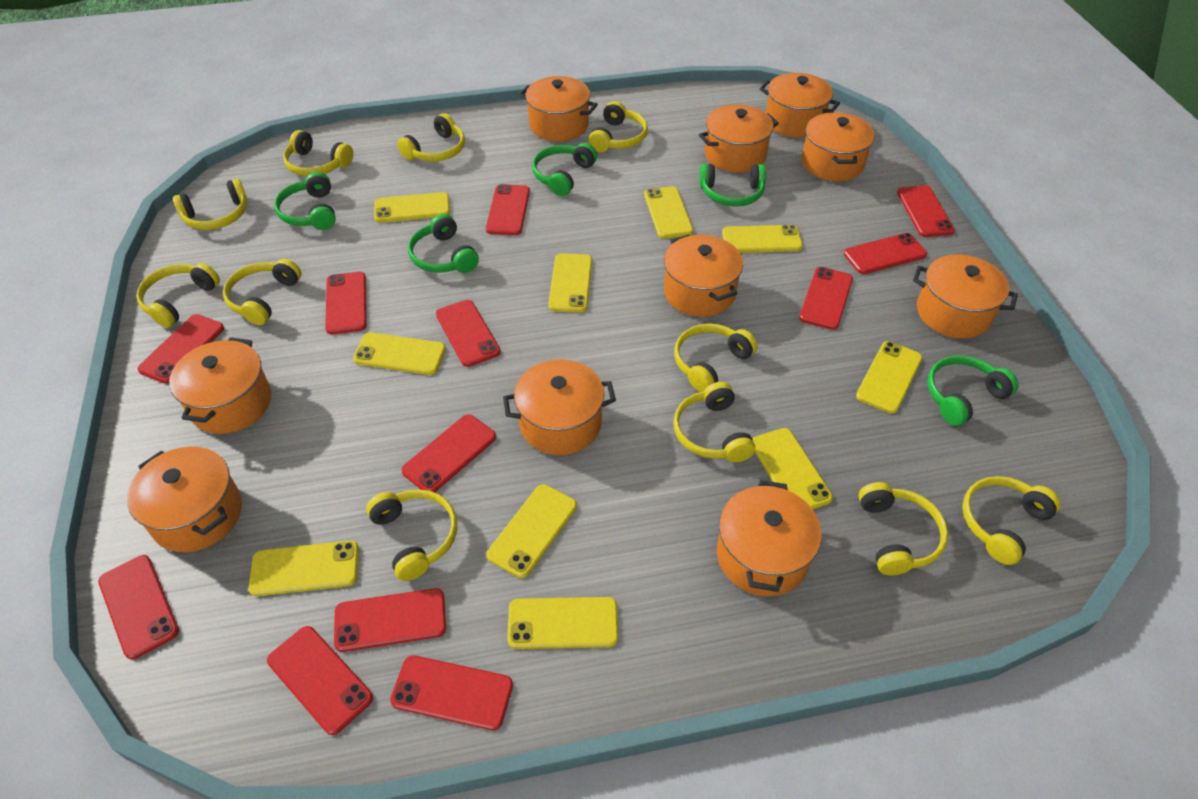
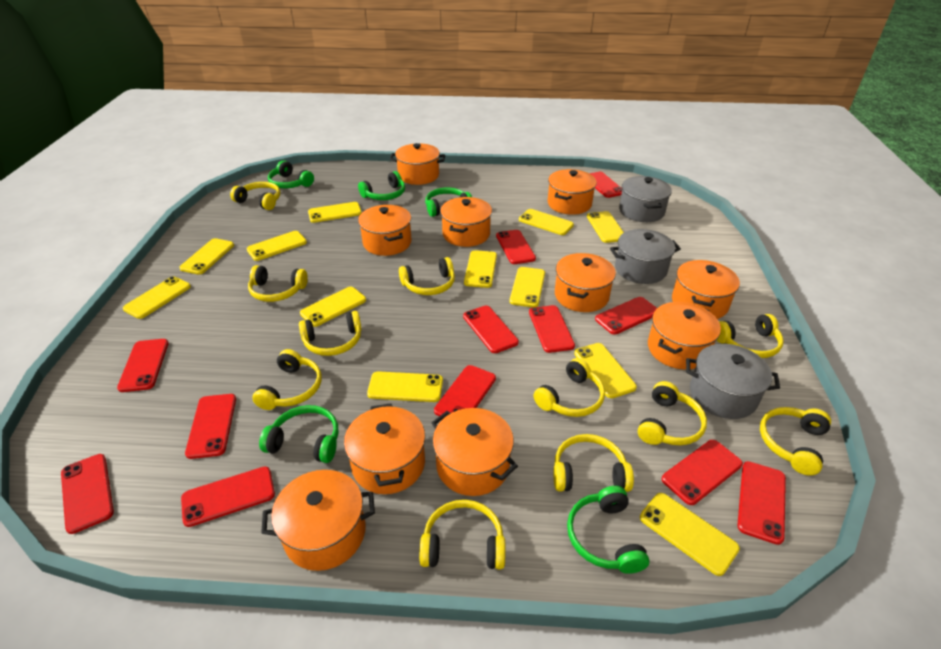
grey pot: 0 -> 3
yellow phone: 10 -> 12

